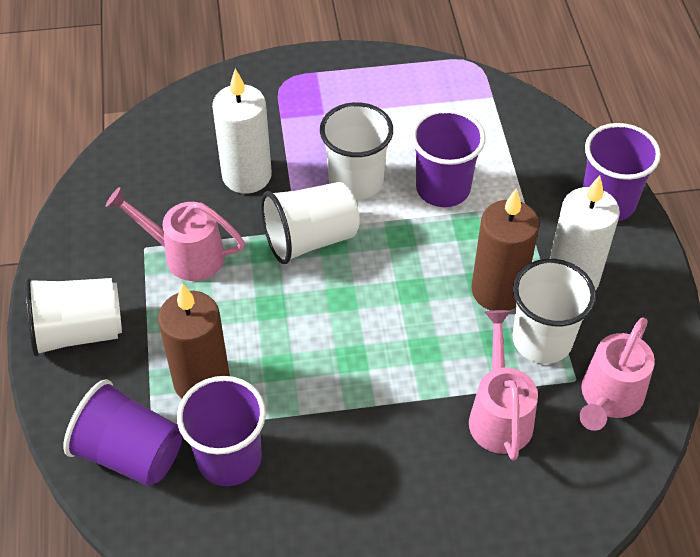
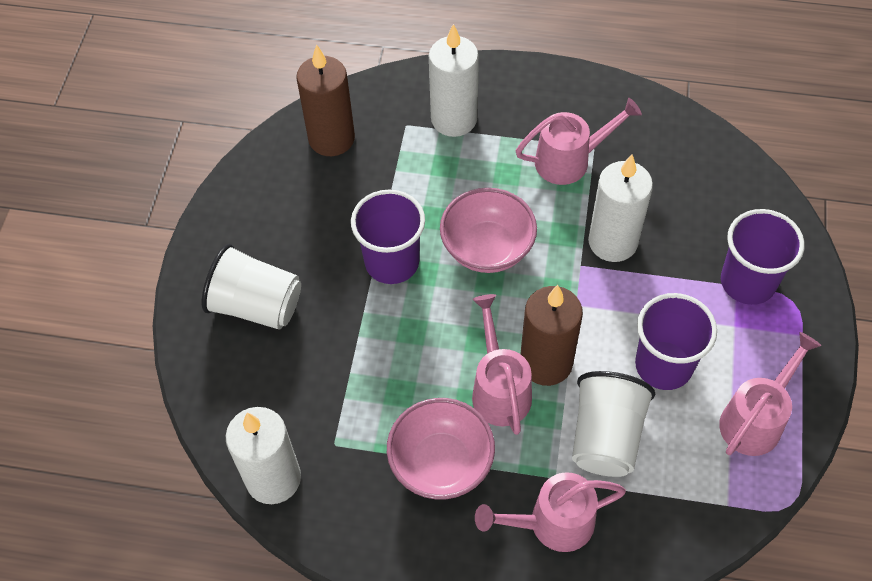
pink bowl: 0 -> 2
pink watering can: 3 -> 4
purple cup: 4 -> 3
white candle: 2 -> 3
white cup: 4 -> 2

